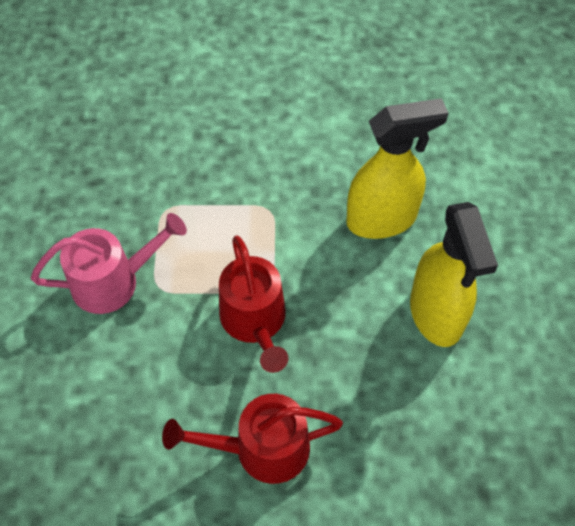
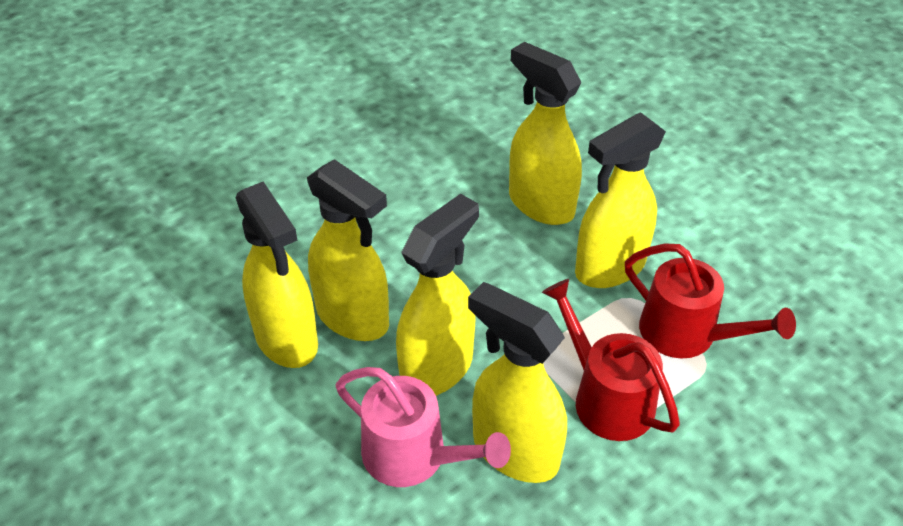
yellow spray bottle: 2 -> 6

